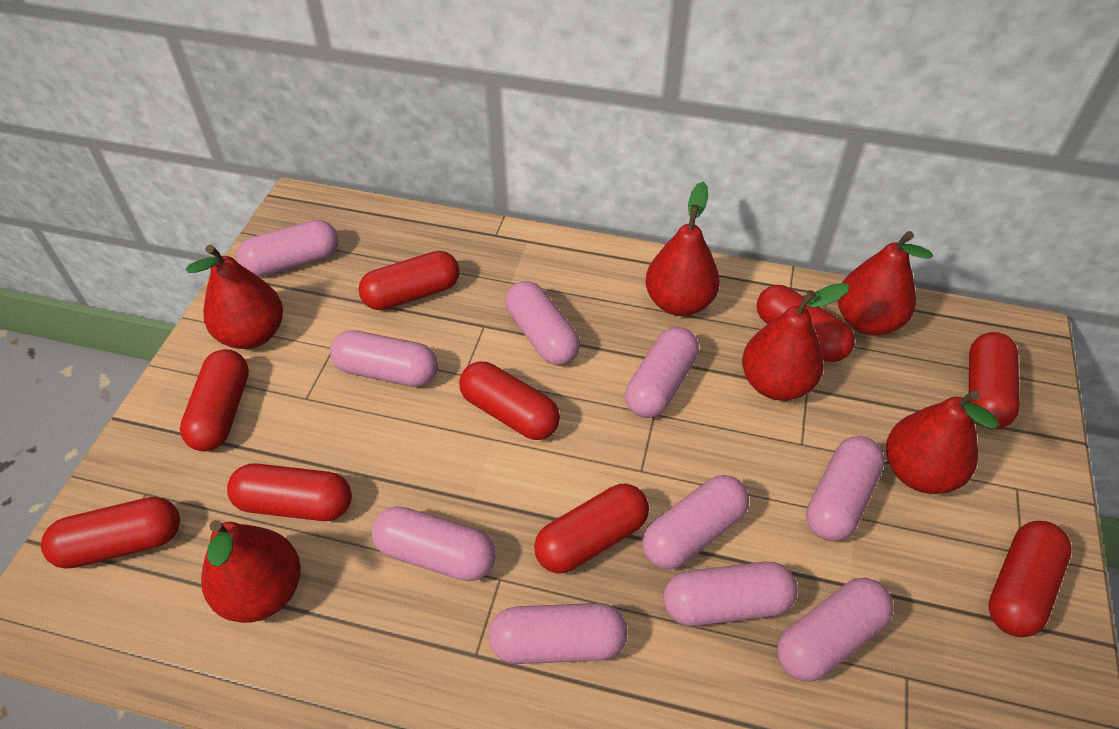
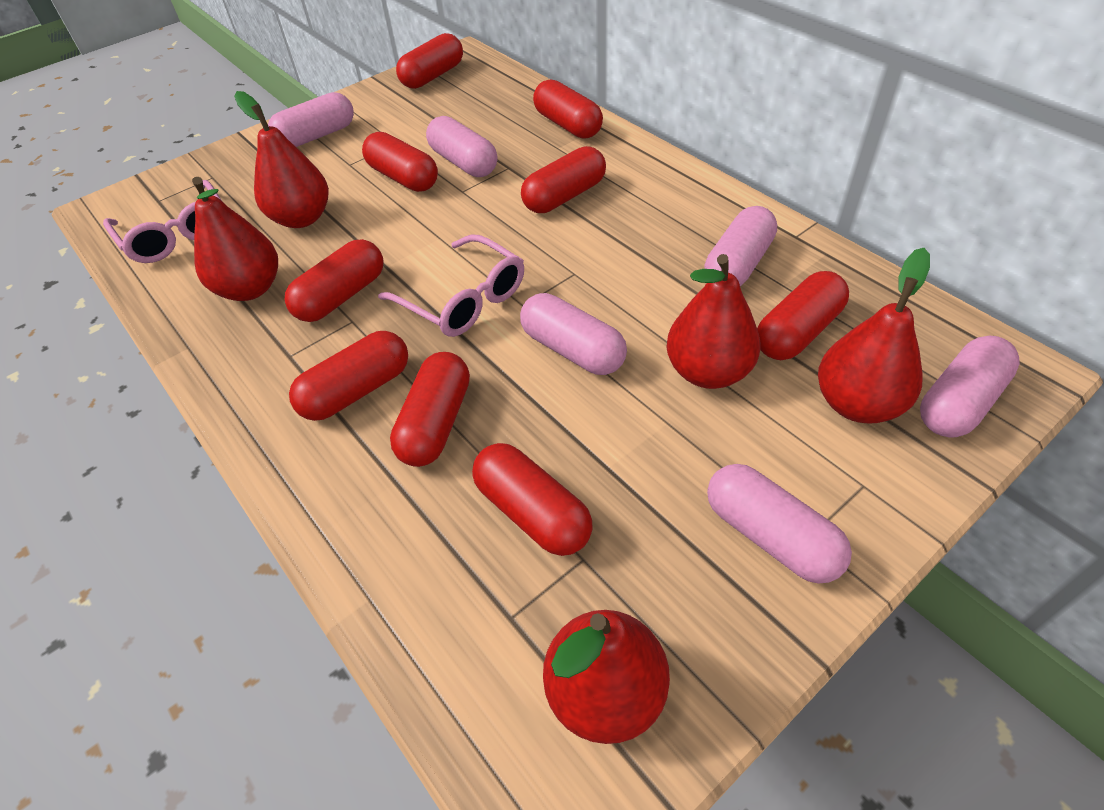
pink capsule: 10 -> 6
pink glasses: 0 -> 2
red pear: 6 -> 5

